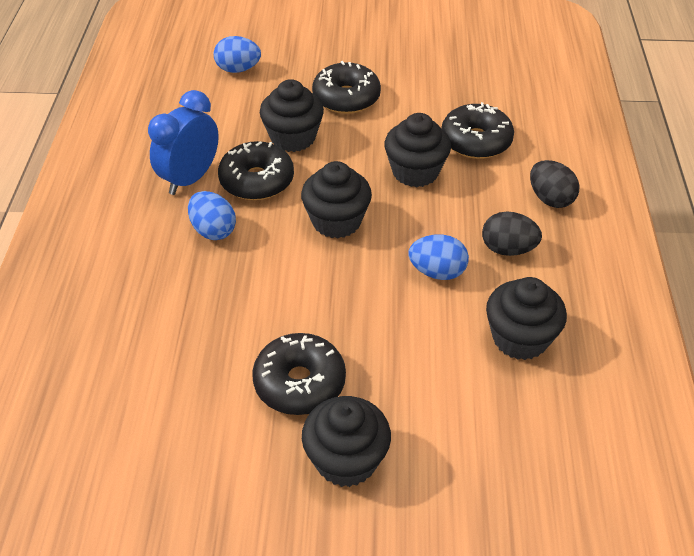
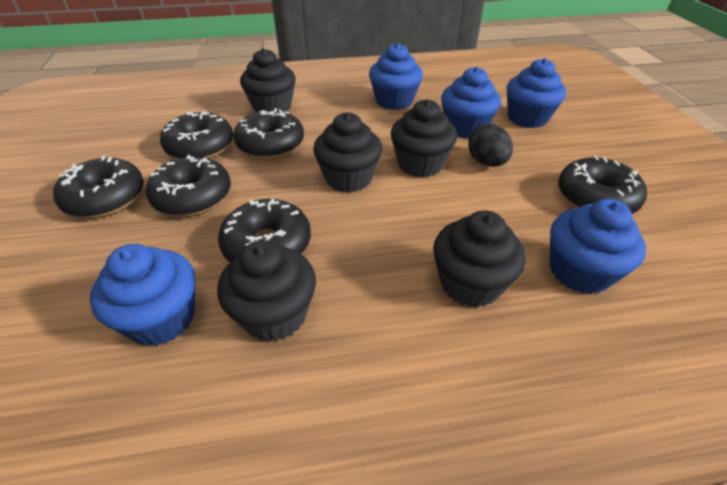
black donut: 4 -> 6
black egg: 2 -> 1
blue clock: 1 -> 0
blue cupcake: 0 -> 5
blue egg: 3 -> 0

